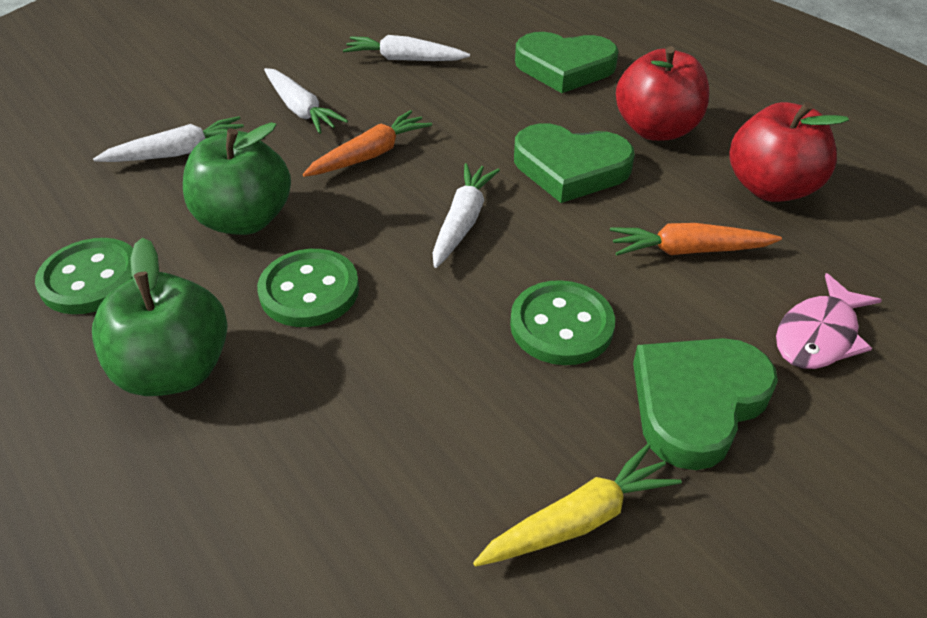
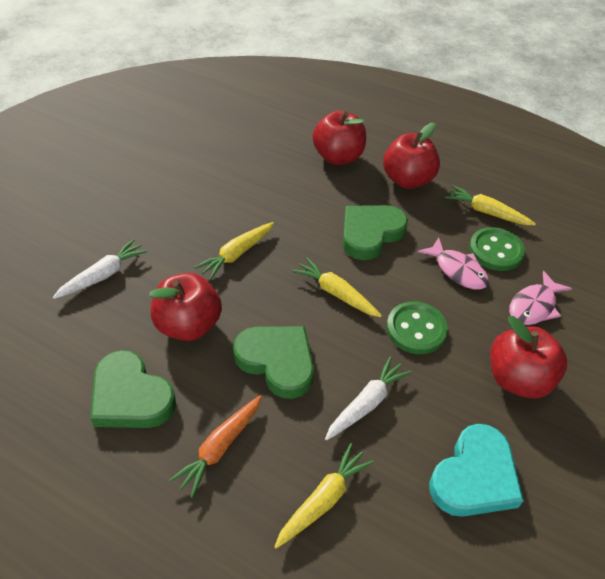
green apple: 2 -> 0
green button: 3 -> 2
orange carrot: 2 -> 1
pink fish: 1 -> 2
red apple: 2 -> 4
turquoise heart: 0 -> 1
white carrot: 4 -> 2
yellow carrot: 1 -> 4

